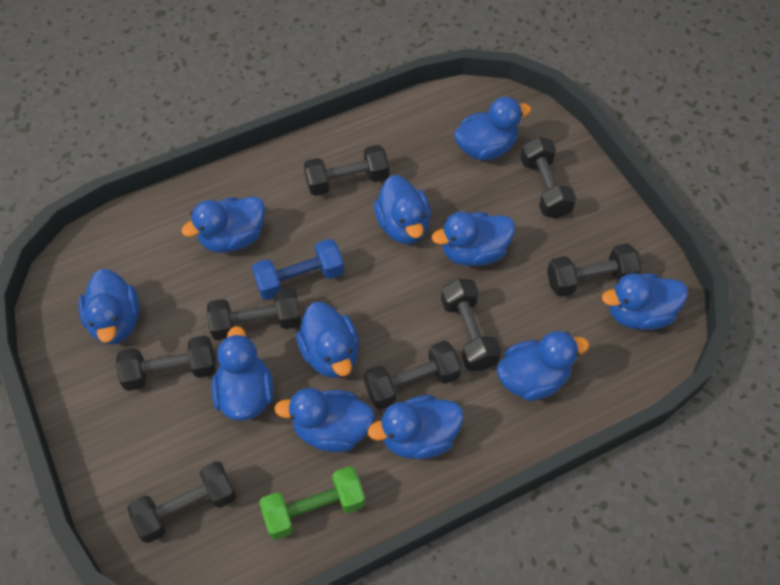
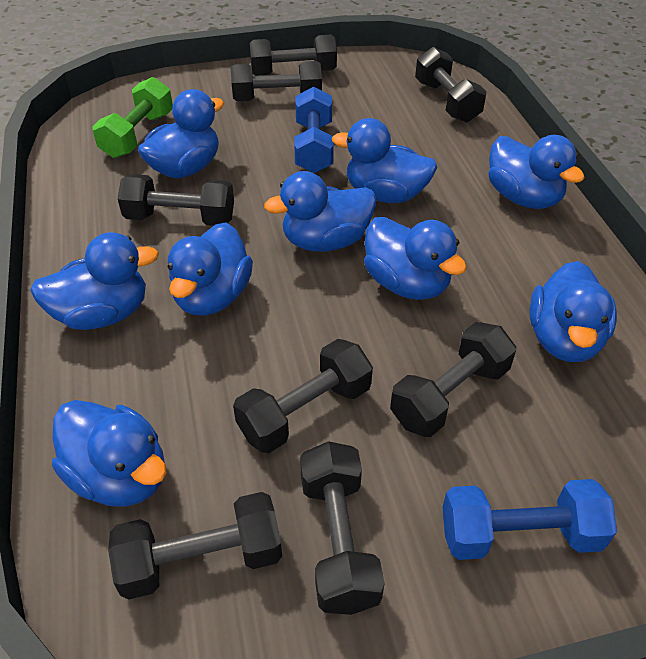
blue duck: 11 -> 9
blue dumbbell: 1 -> 2

